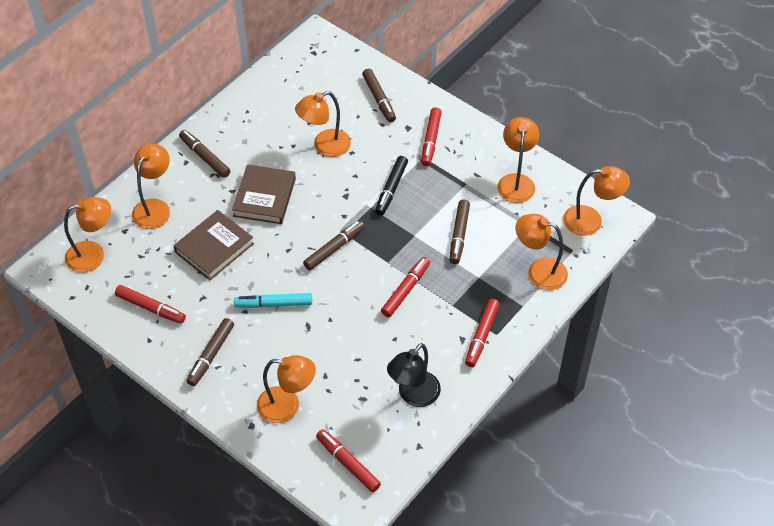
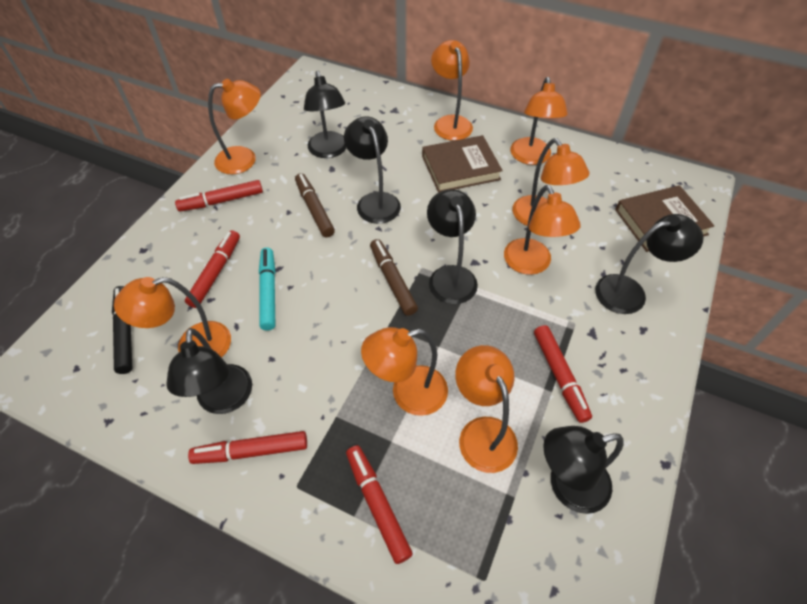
black lamp: 1 -> 6
brown marker: 5 -> 2
orange lamp: 7 -> 8

